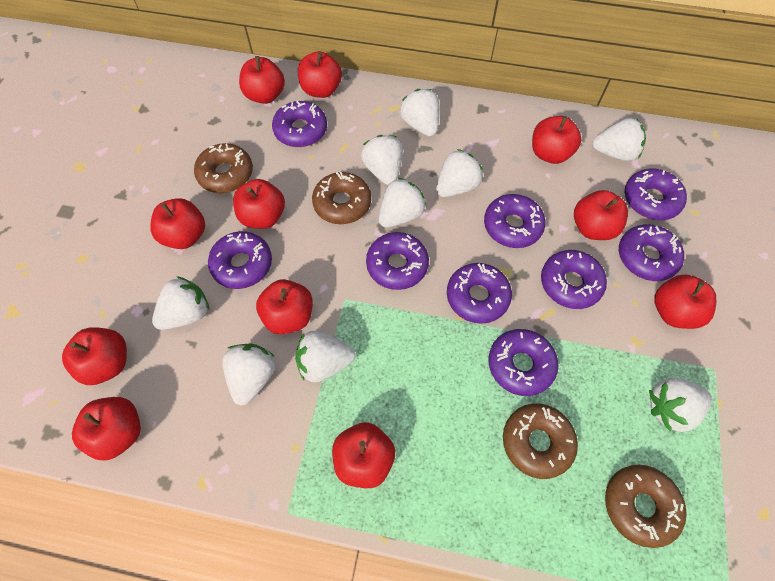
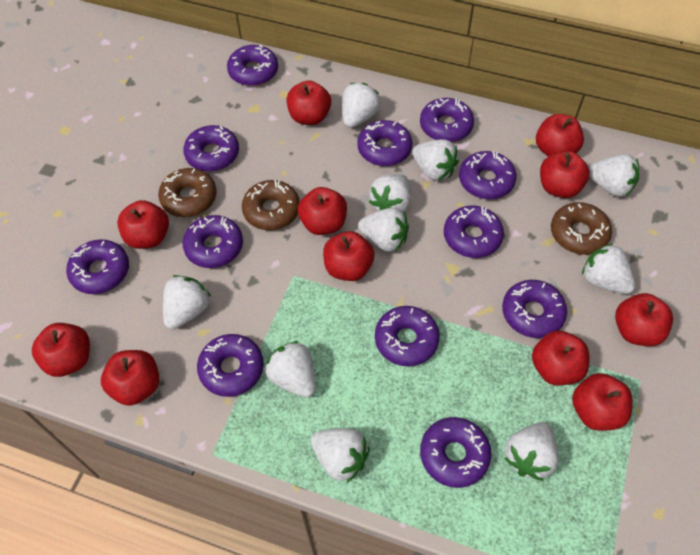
brown donut: 4 -> 3
purple donut: 9 -> 12
white strawberry: 9 -> 10

